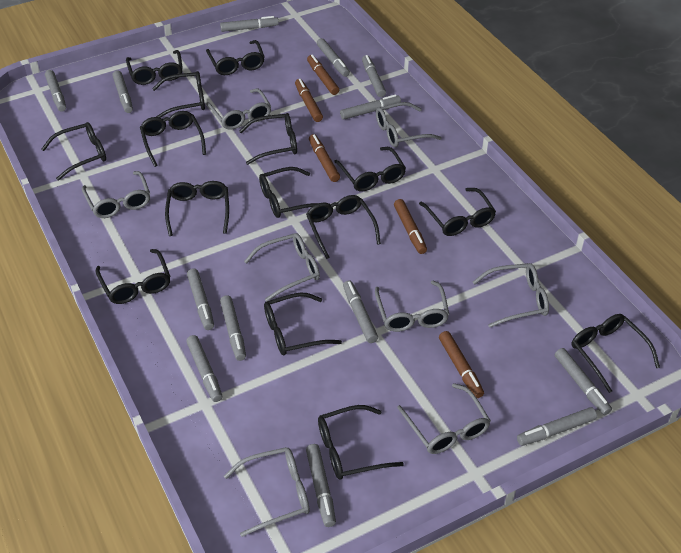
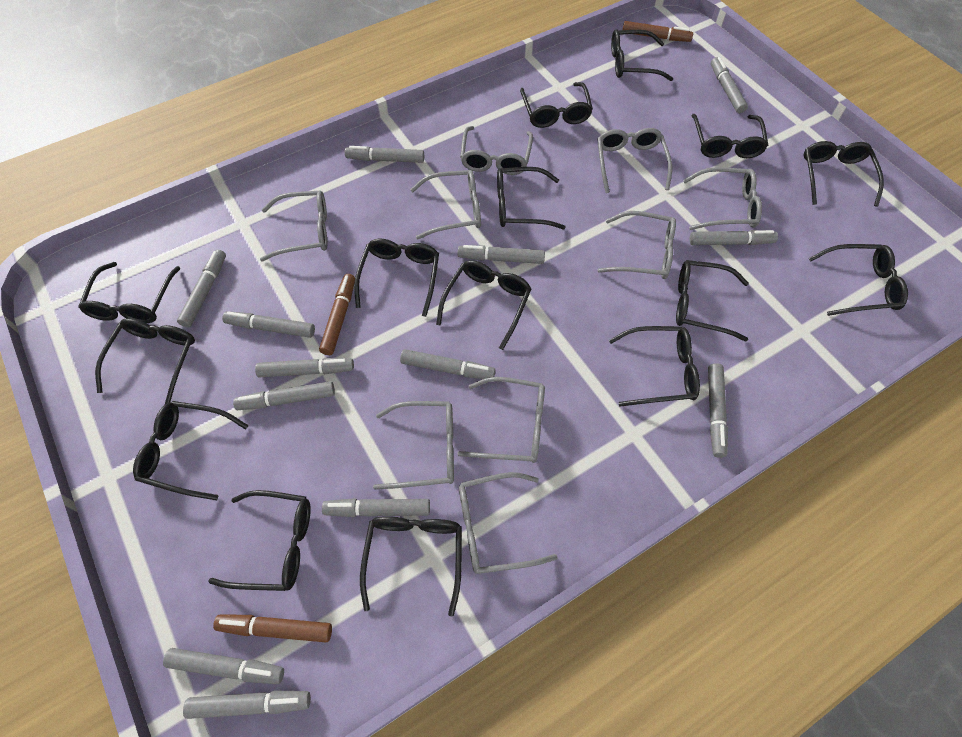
brown marker: 5 -> 3
grey glasses: 8 -> 9

